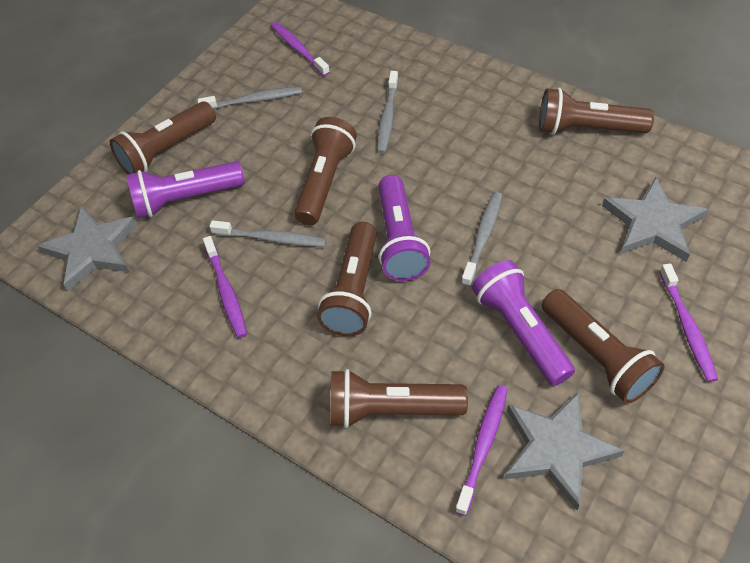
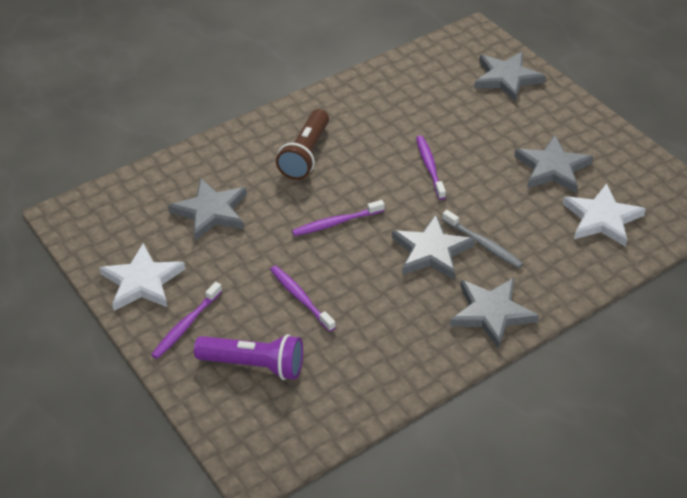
brown flashlight: 6 -> 1
grey star: 3 -> 5
grey toothbrush: 4 -> 1
purple flashlight: 3 -> 1
white star: 0 -> 2

